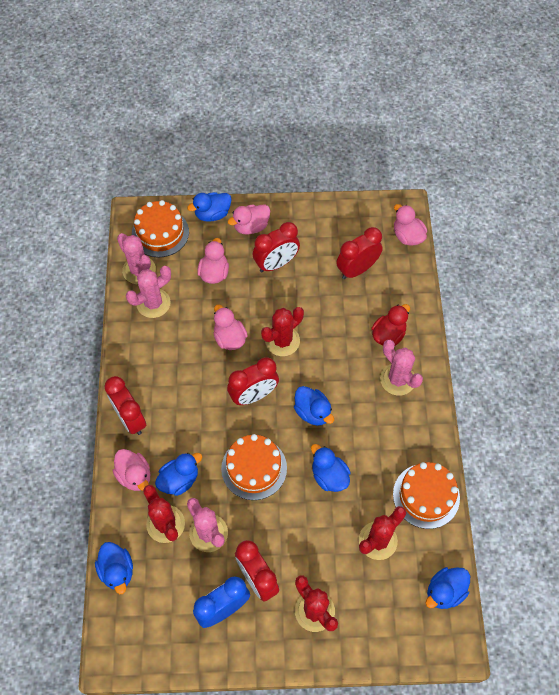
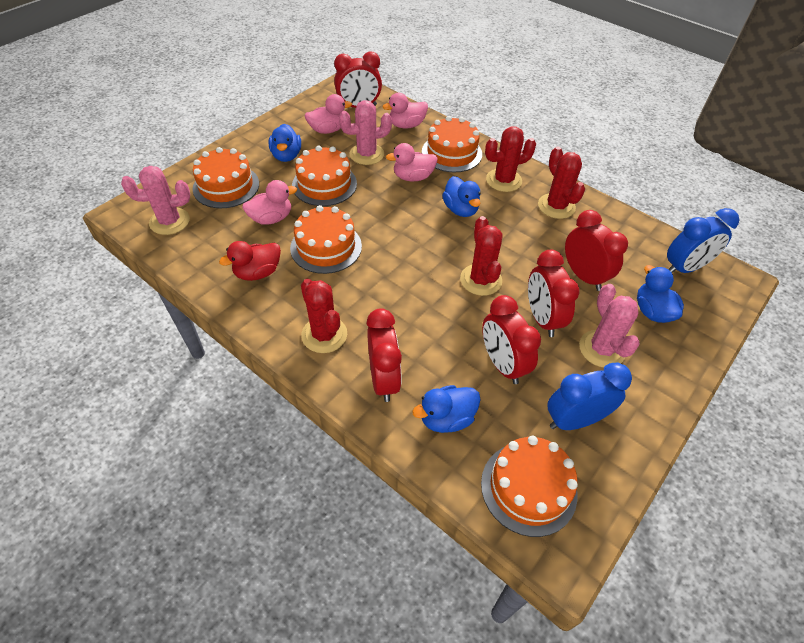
blue clock: 1 -> 2
blue duck: 6 -> 4
orange cake: 3 -> 5
pink cactus: 4 -> 3
pink duck: 5 -> 4

